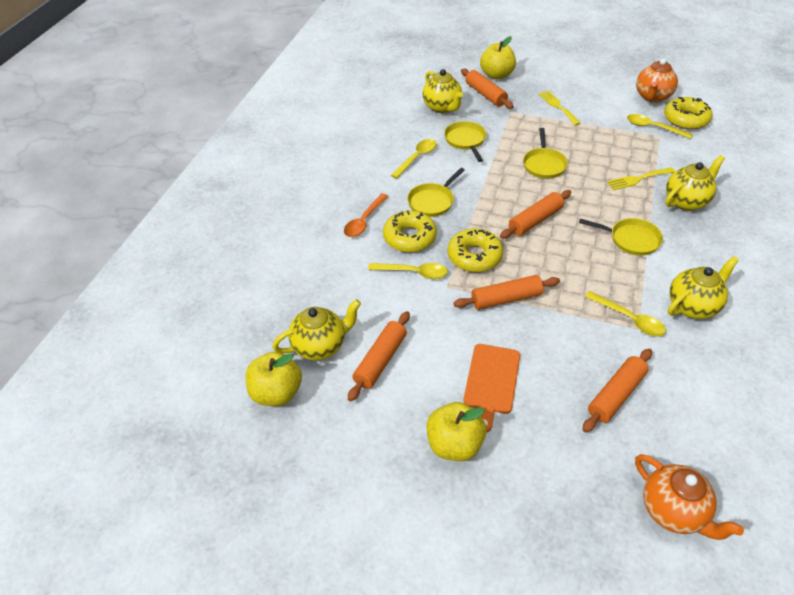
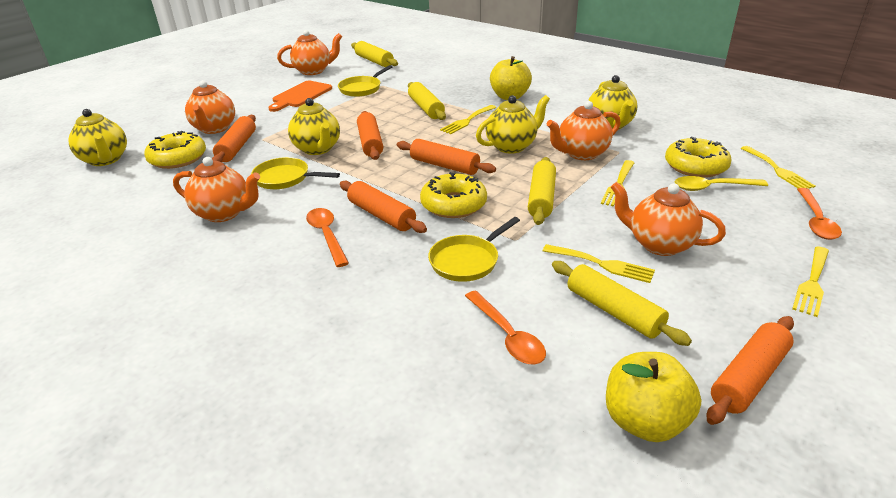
orange spoon: 1 -> 3
orange teapot: 2 -> 5
yellow apple: 3 -> 2
yellow fork: 2 -> 5
yellow pan: 4 -> 3
yellow rolling pin: 0 -> 4
yellow spoon: 4 -> 1

